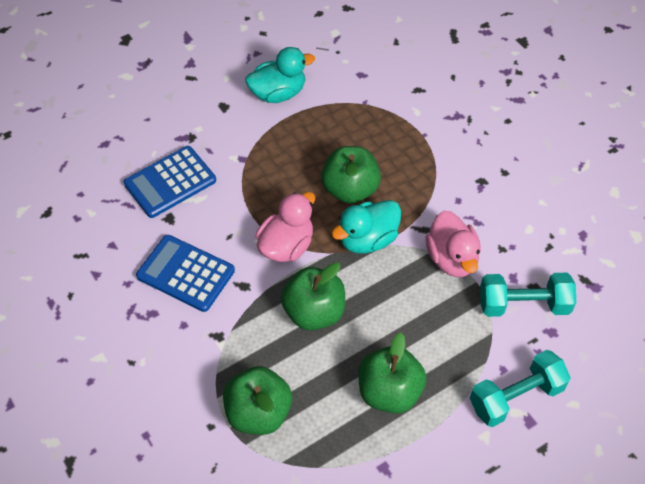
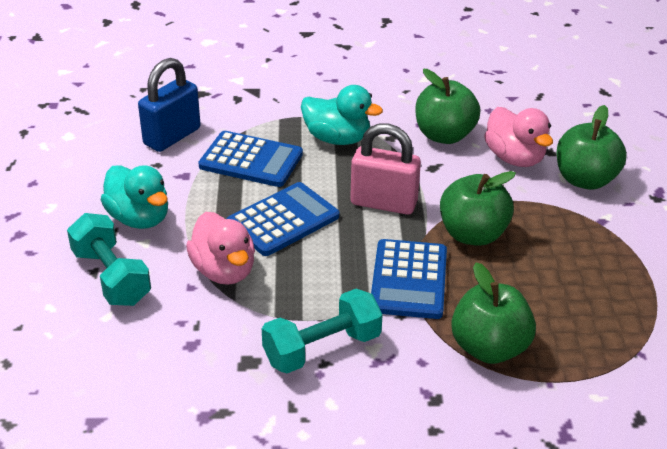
blue calculator: 2 -> 3
blue padlock: 0 -> 1
pink padlock: 0 -> 1

